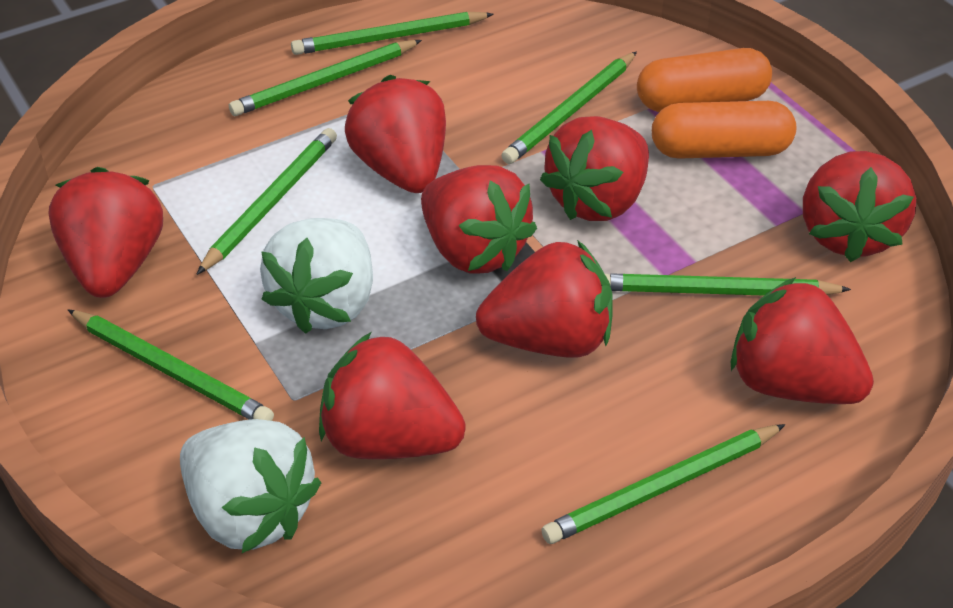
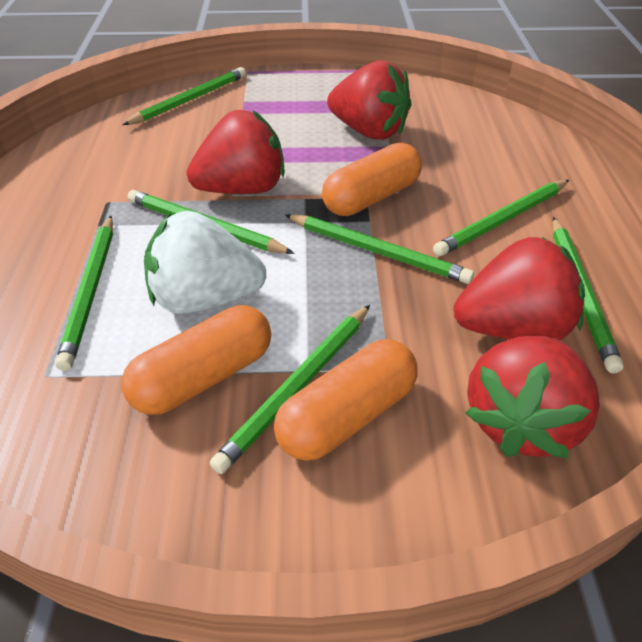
orange capsule: 2 -> 3
red strawberry: 8 -> 4
white strawberry: 2 -> 1

